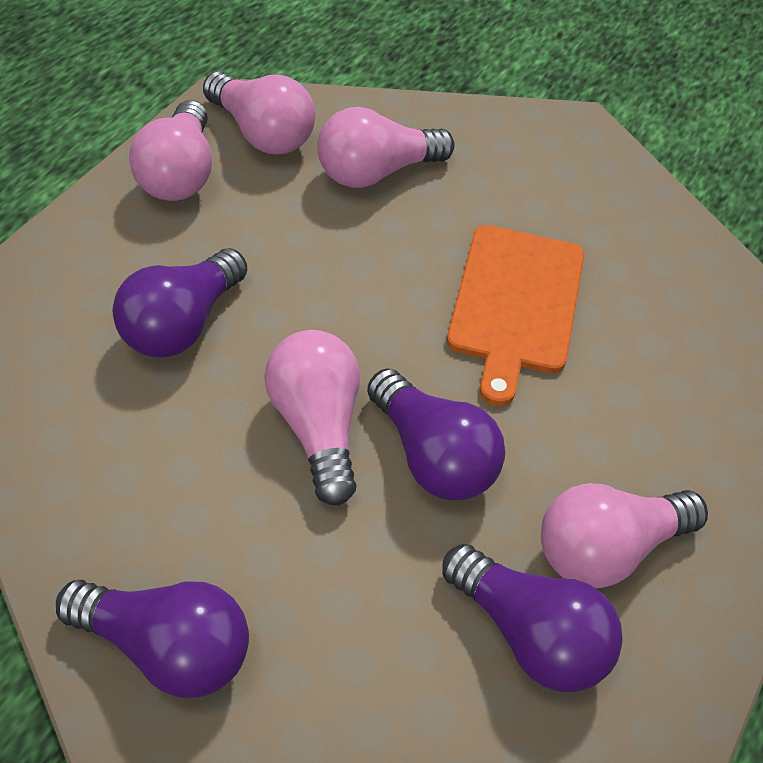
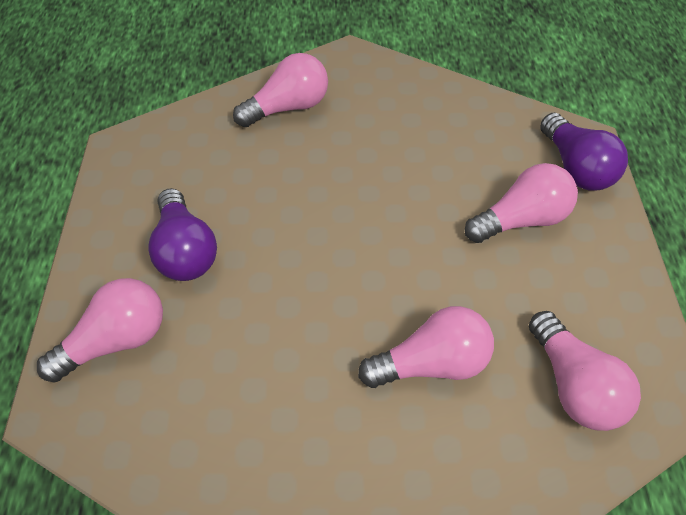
orange cutting board: 1 -> 0
purple light bulb: 4 -> 2

